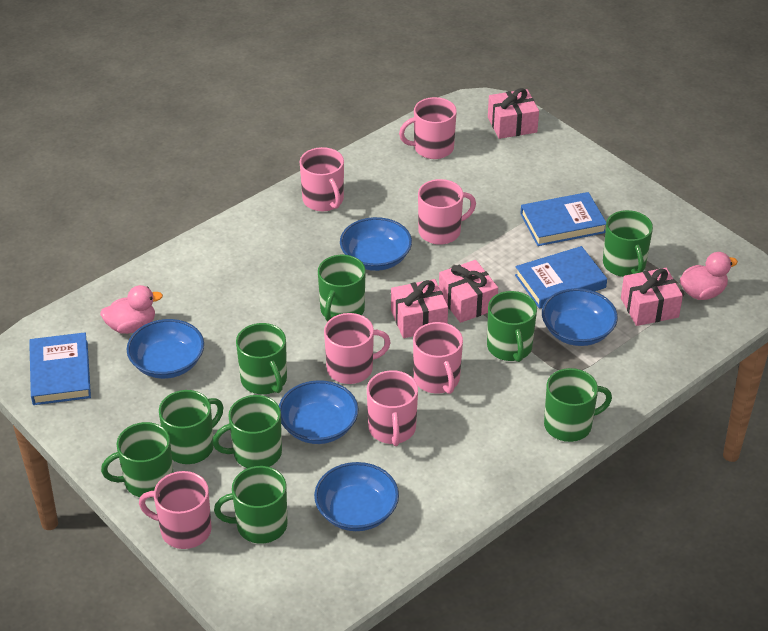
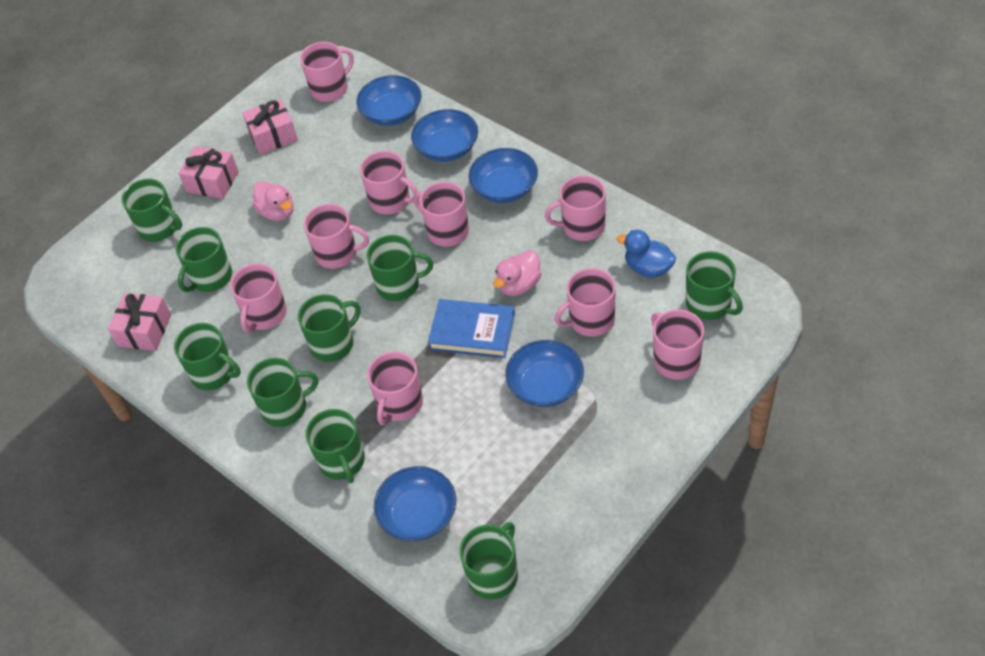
blue book: 3 -> 1
blue duck: 0 -> 1
pink gift: 4 -> 3
pink mug: 7 -> 9

